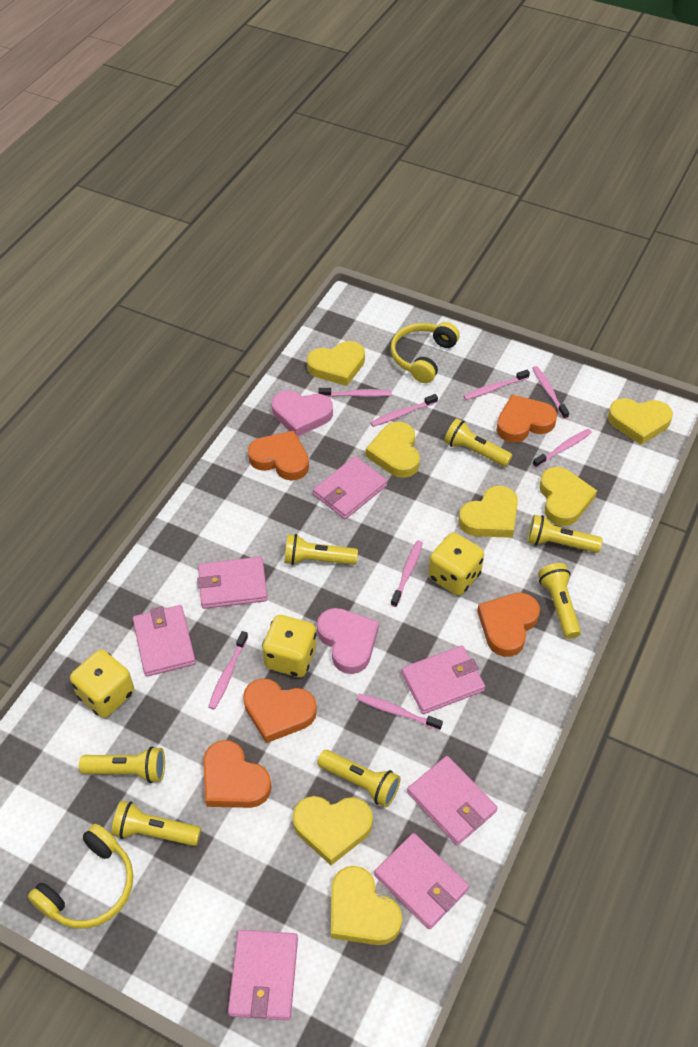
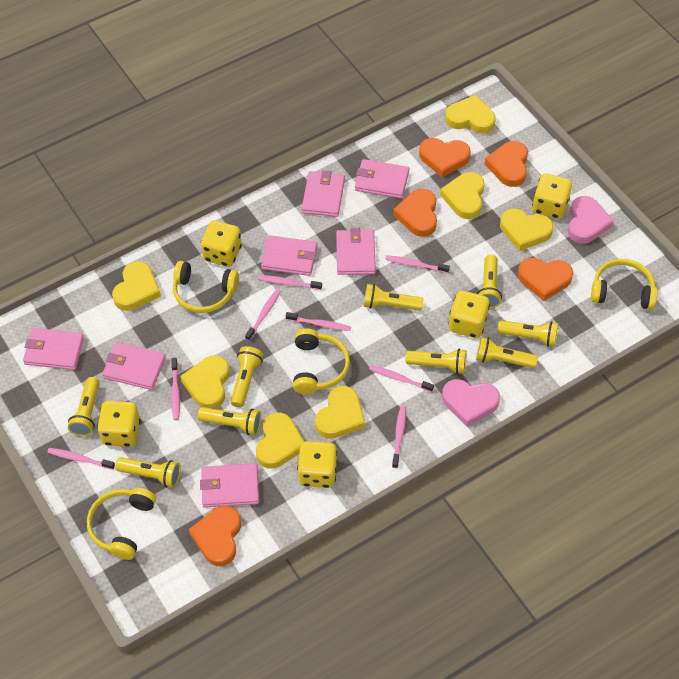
yellow dice: 3 -> 5
yellow flashlight: 7 -> 9
yellow headphones: 2 -> 4

